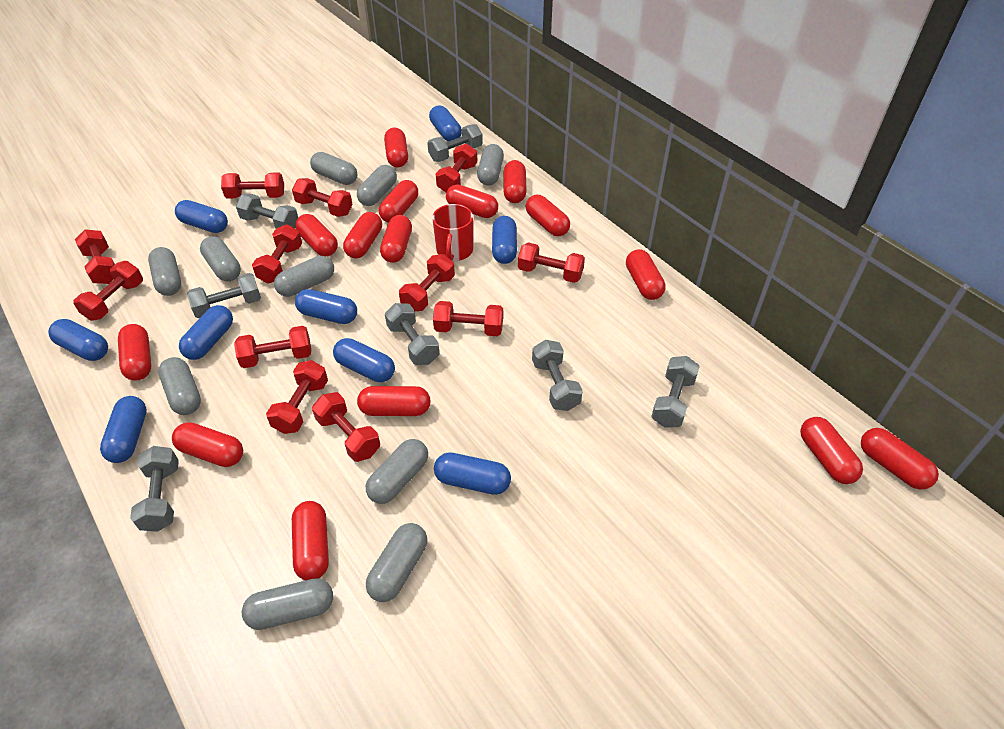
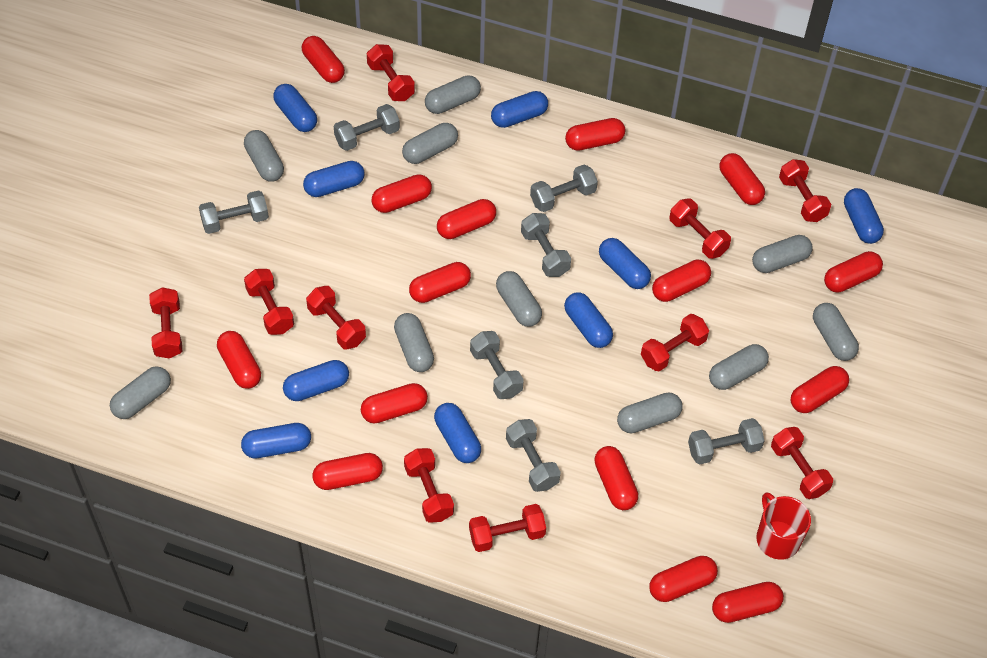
red dumbbell: 12 -> 10

